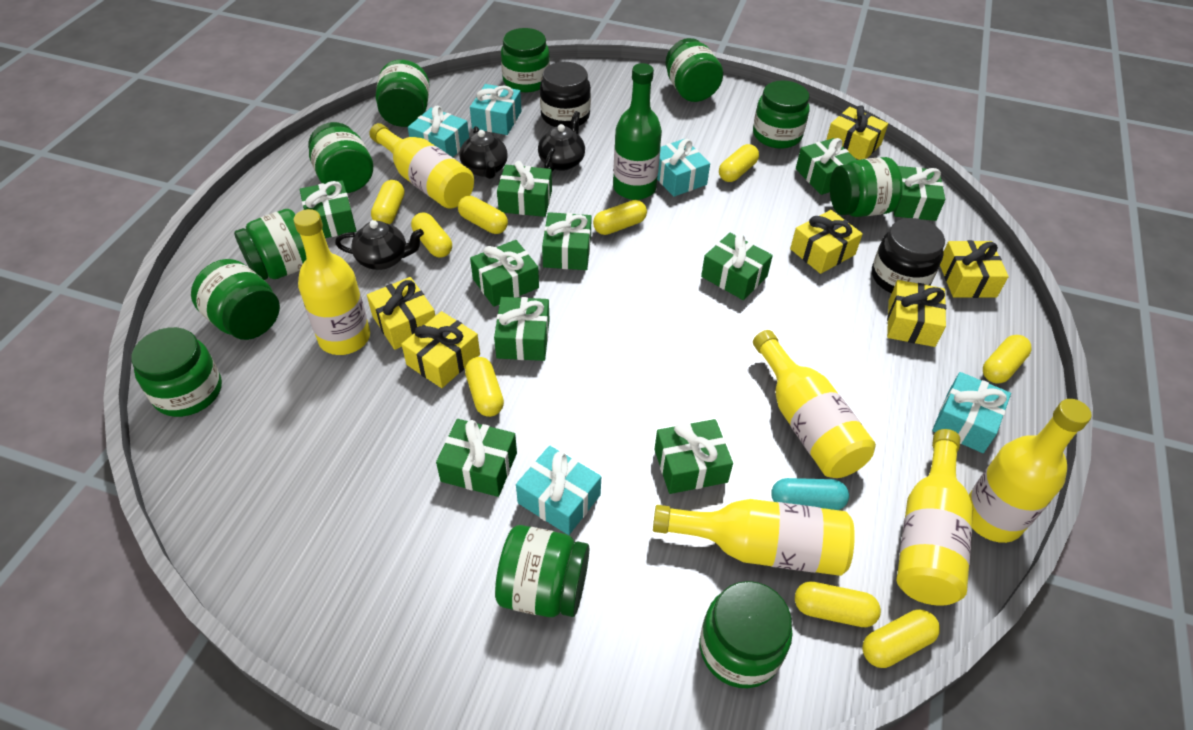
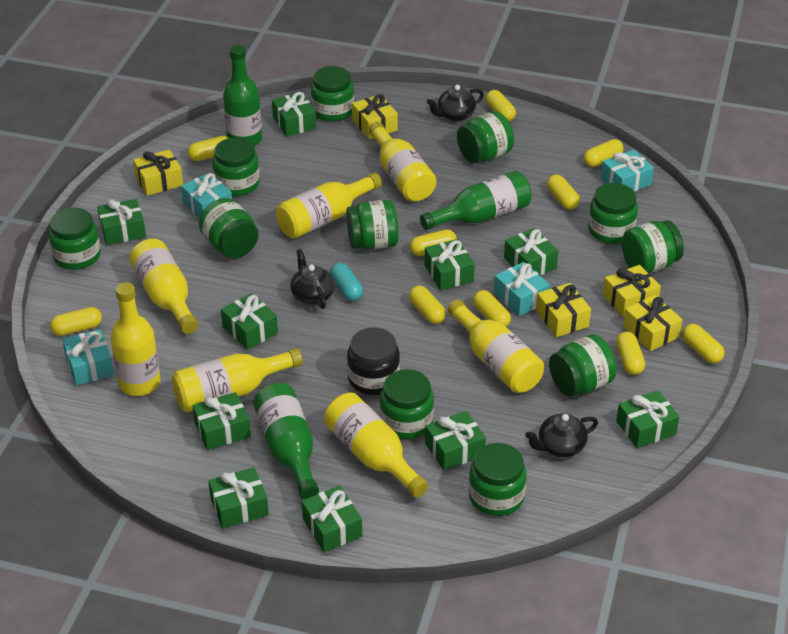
black jar: 2 -> 1
green bottle: 1 -> 3
turquoise gift: 5 -> 4
yellow bottle: 6 -> 7
yellow capsule: 9 -> 10
yellow gift: 6 -> 5

